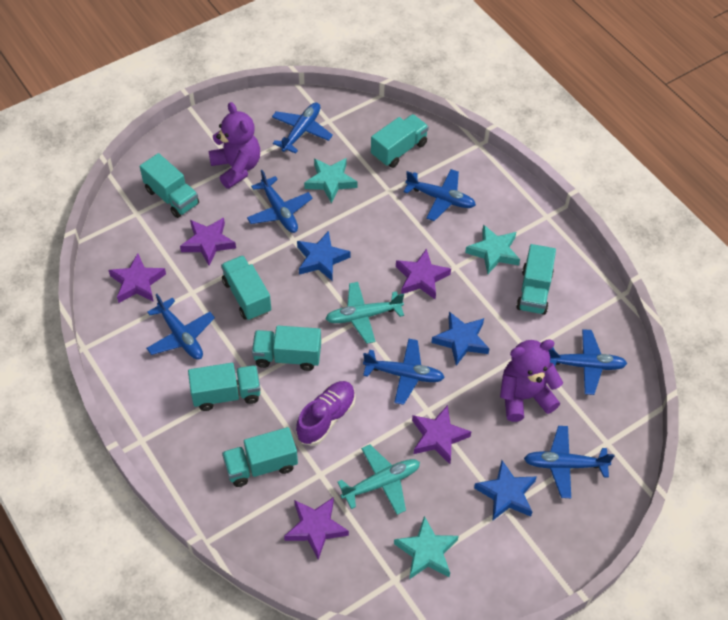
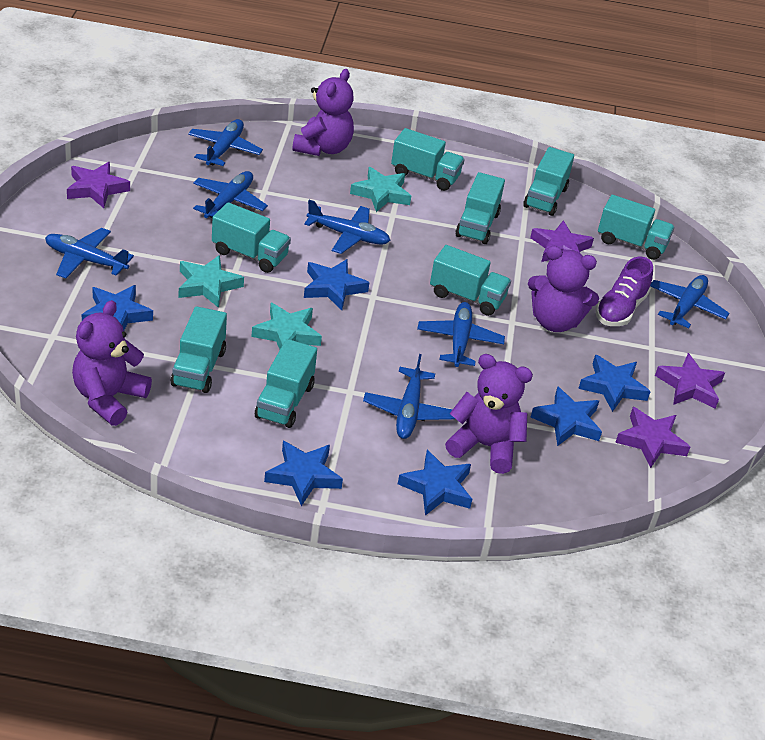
blue star: 3 -> 6
purple star: 5 -> 4
purple teddy bear: 2 -> 4
turquoise plane: 2 -> 0
turquoise truck: 7 -> 8

